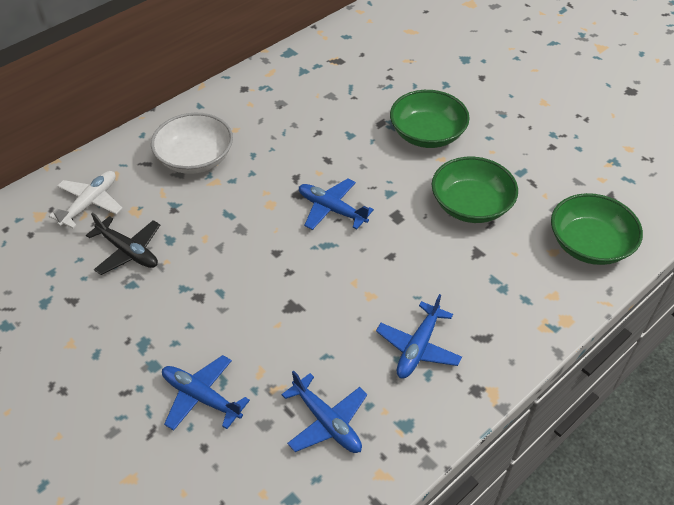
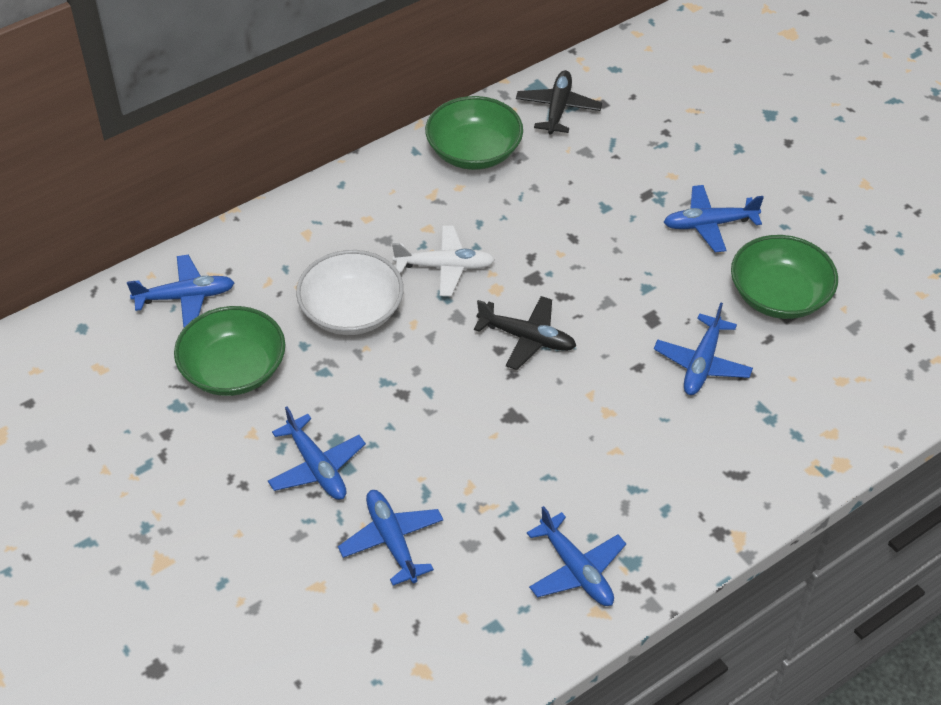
black plane: 1 -> 2
blue plane: 4 -> 6

